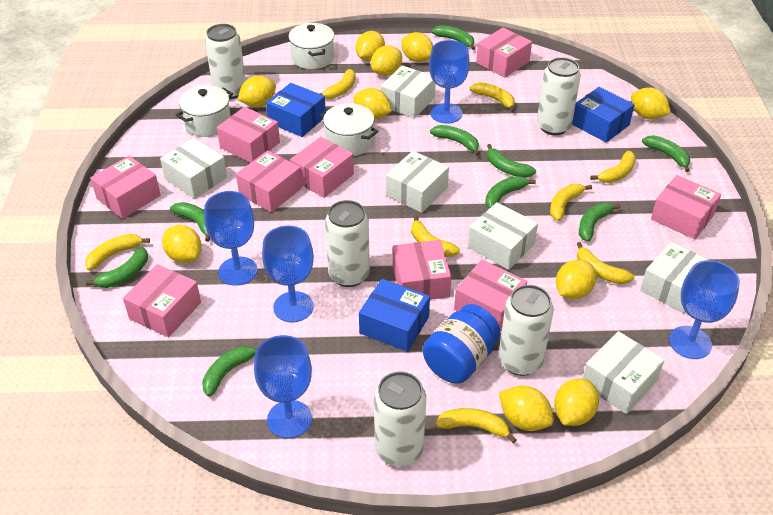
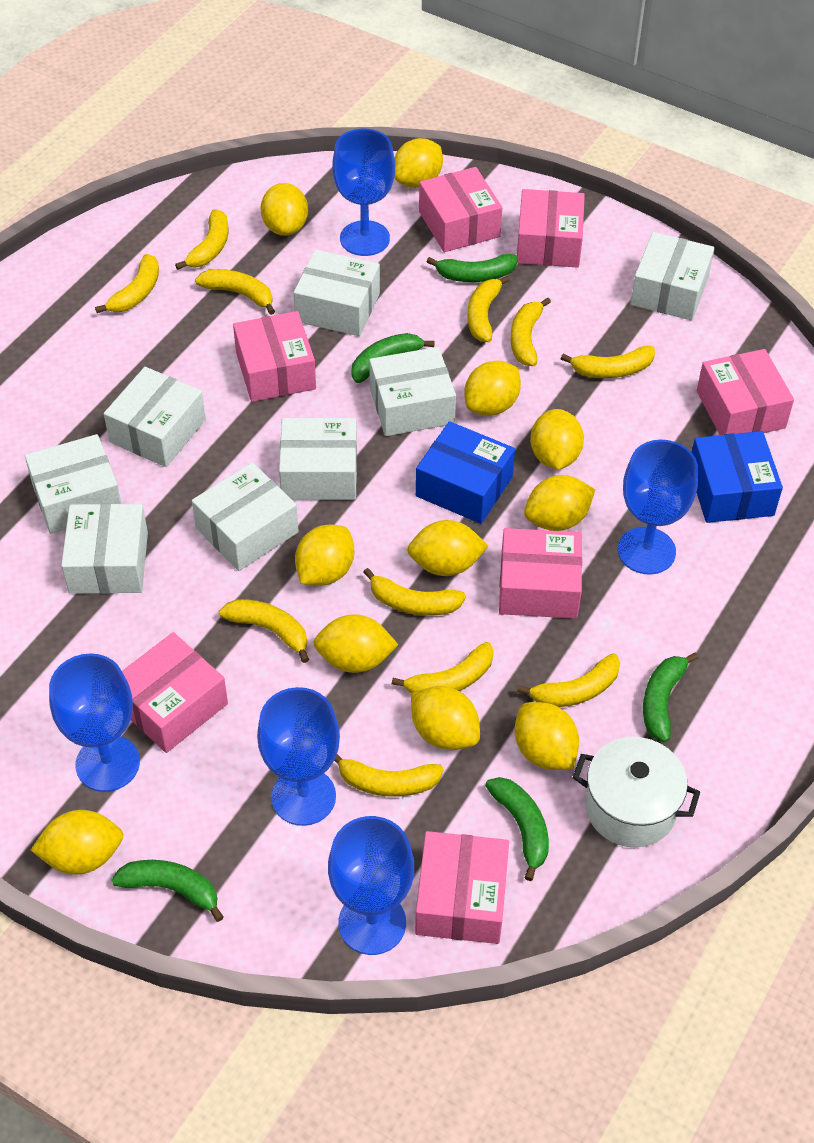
blue box: 3 -> 2
blue jar: 1 -> 0
green banana: 9 -> 5
pink box: 9 -> 7
white box: 6 -> 8
white can: 5 -> 0
white pot: 3 -> 1
yellow banana: 8 -> 11
yellow lemon: 10 -> 11

